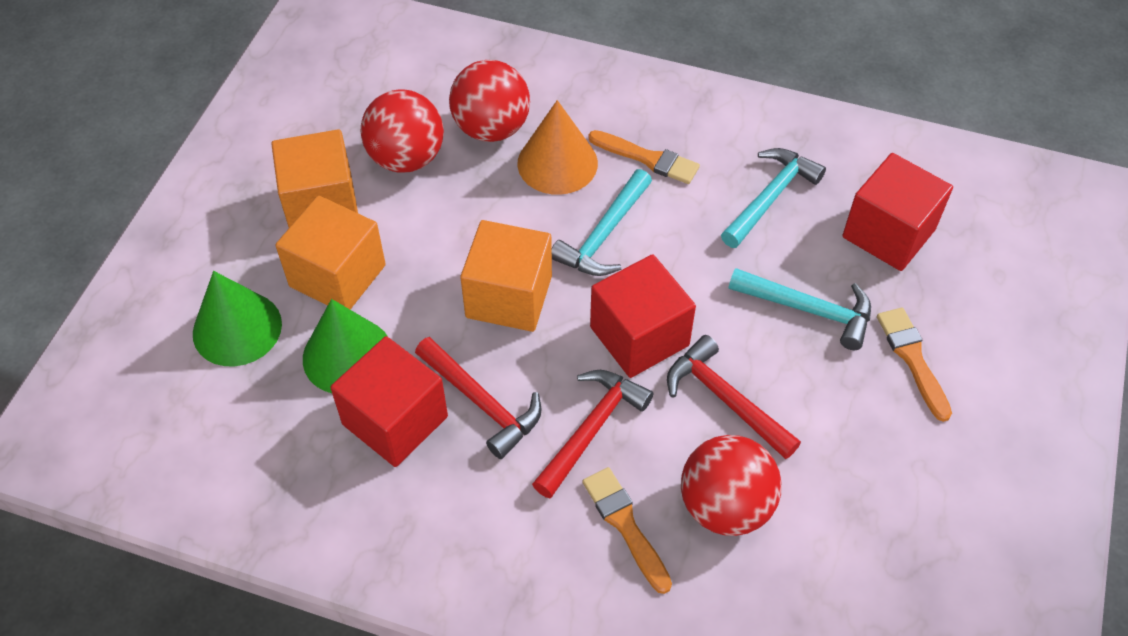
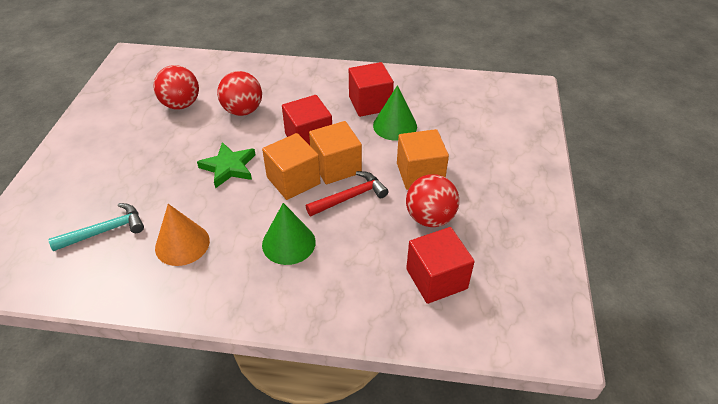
green star: 0 -> 1
orange brush: 3 -> 0
red hammer: 3 -> 1
turquoise hammer: 3 -> 1

